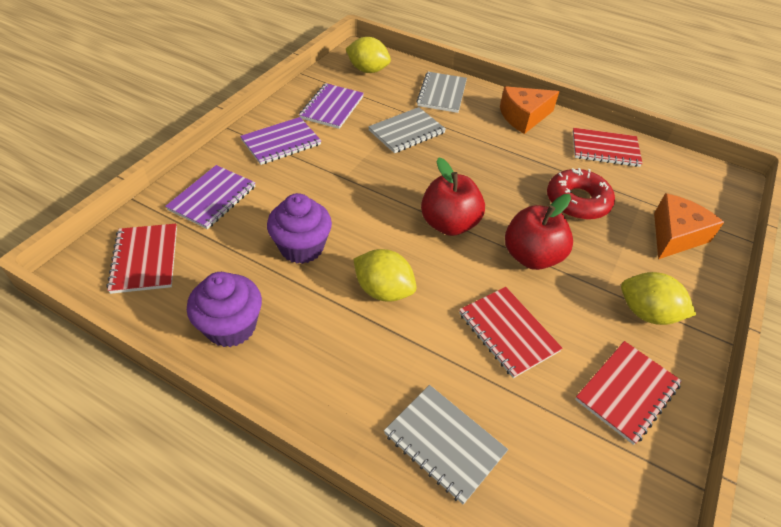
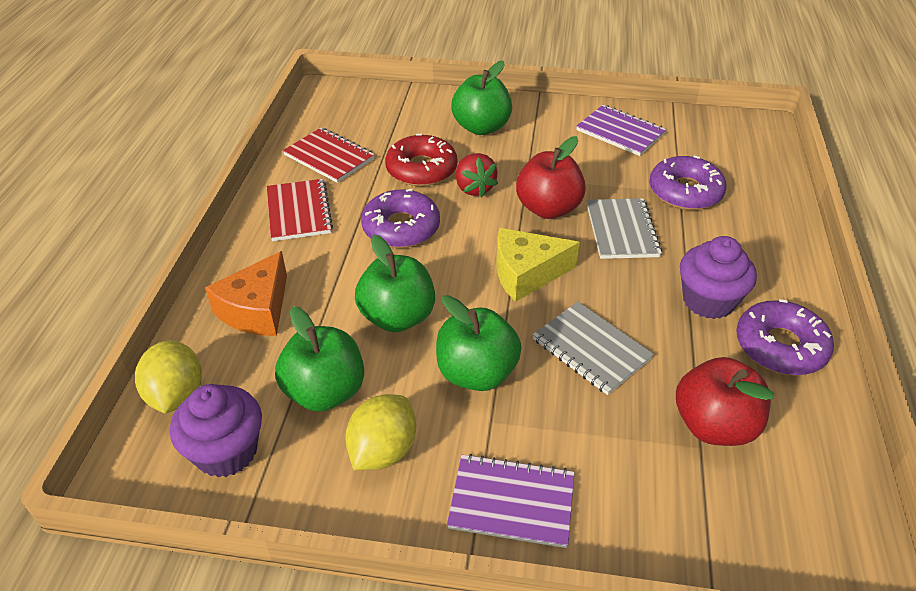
green apple: 0 -> 4
grey notebook: 3 -> 2
orange cheese: 2 -> 1
purple donut: 0 -> 3
purple notebook: 3 -> 2
red notebook: 4 -> 2
red strawberry: 0 -> 1
yellow cheese: 0 -> 1
yellow lemon: 3 -> 2

